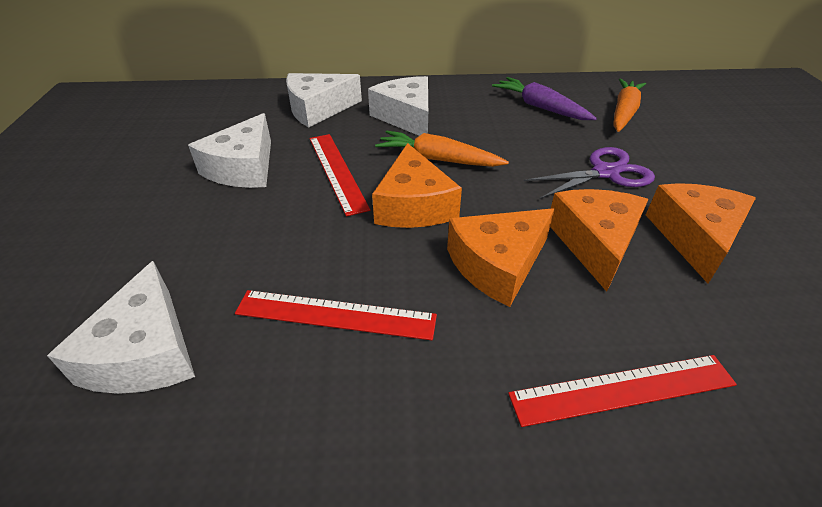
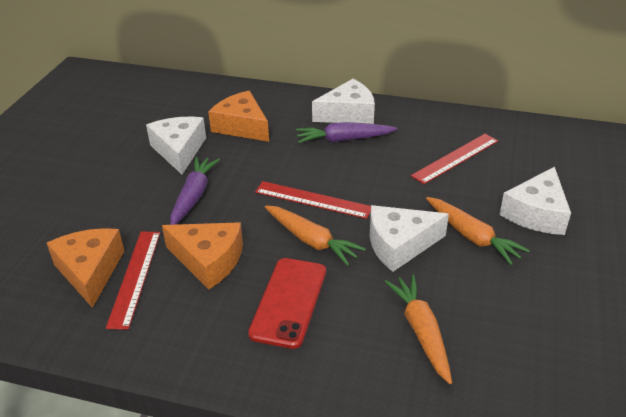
orange carrot: 2 -> 3
orange cheese: 4 -> 3
purple carrot: 1 -> 2
purple scissors: 1 -> 0
red phone: 0 -> 1

